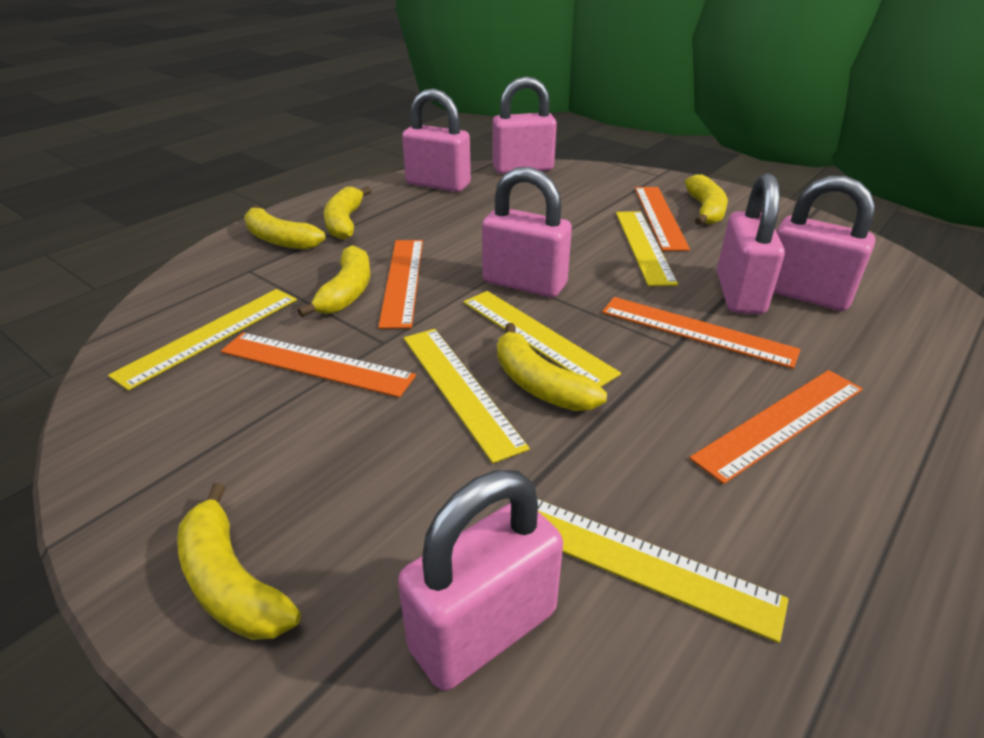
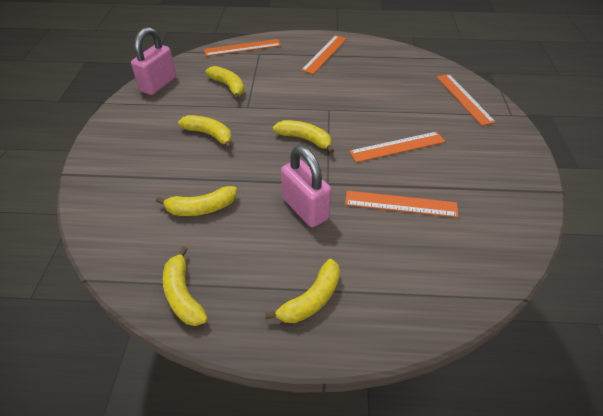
pink padlock: 6 -> 2
yellow ruler: 5 -> 0

